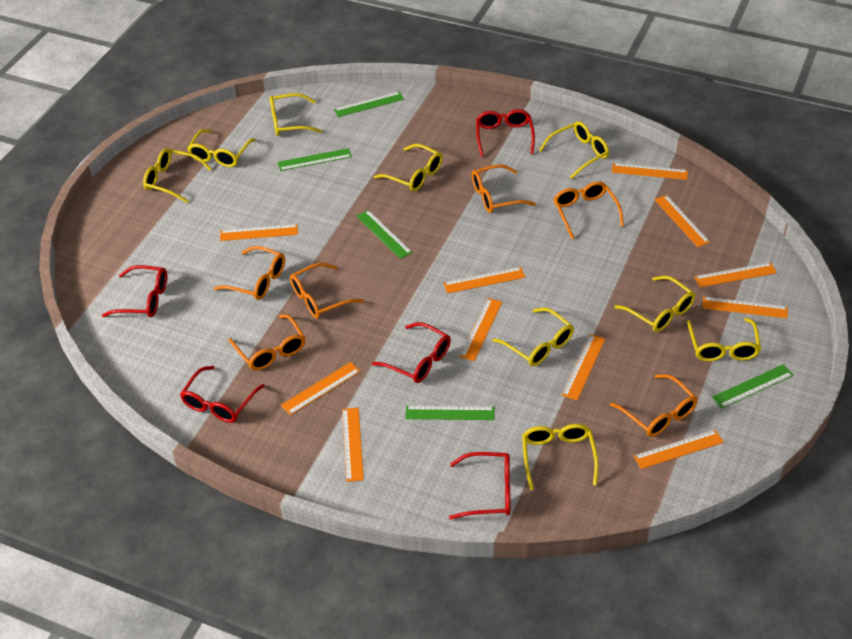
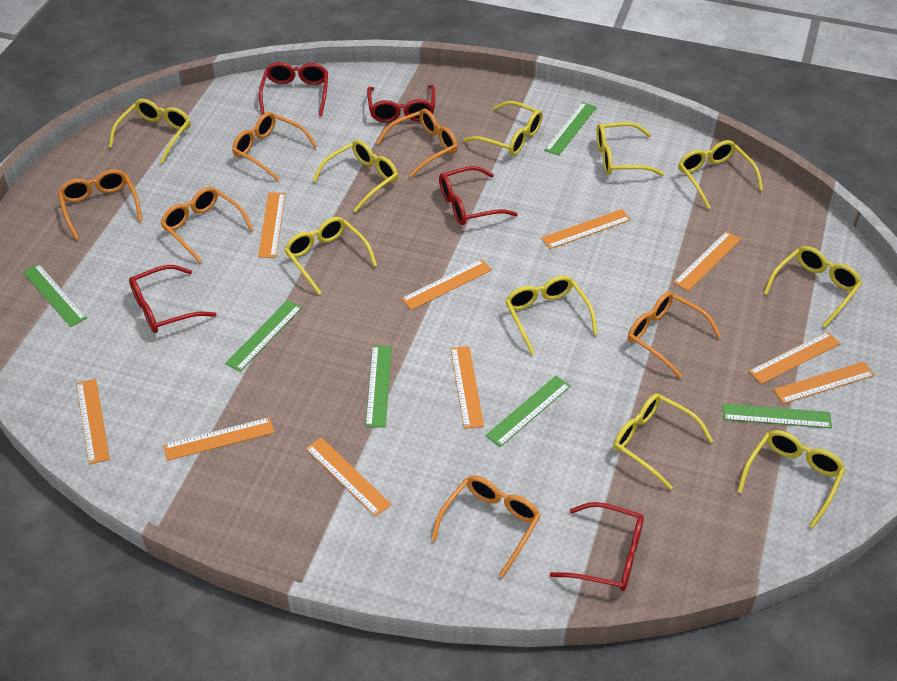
green ruler: 5 -> 6
orange ruler: 11 -> 10
yellow glasses: 9 -> 10

